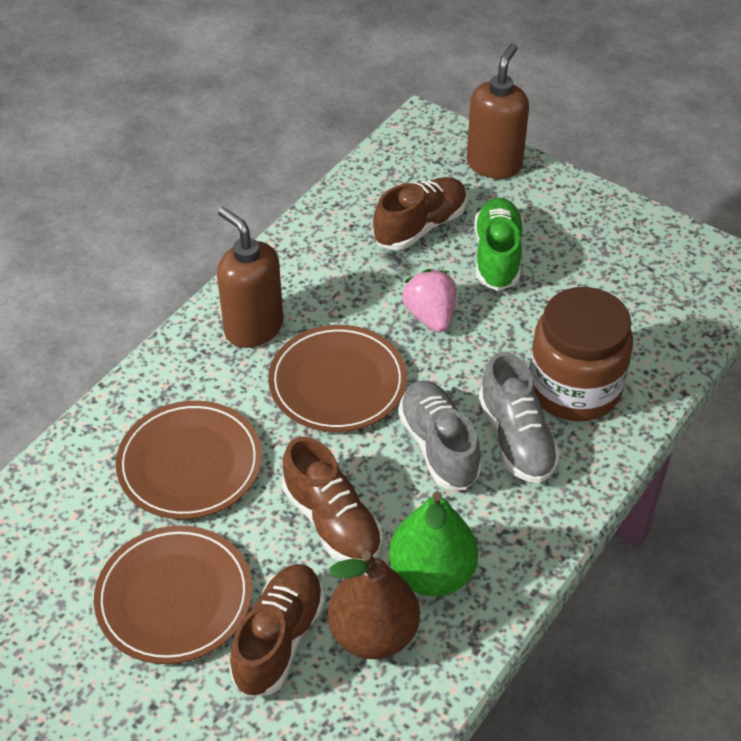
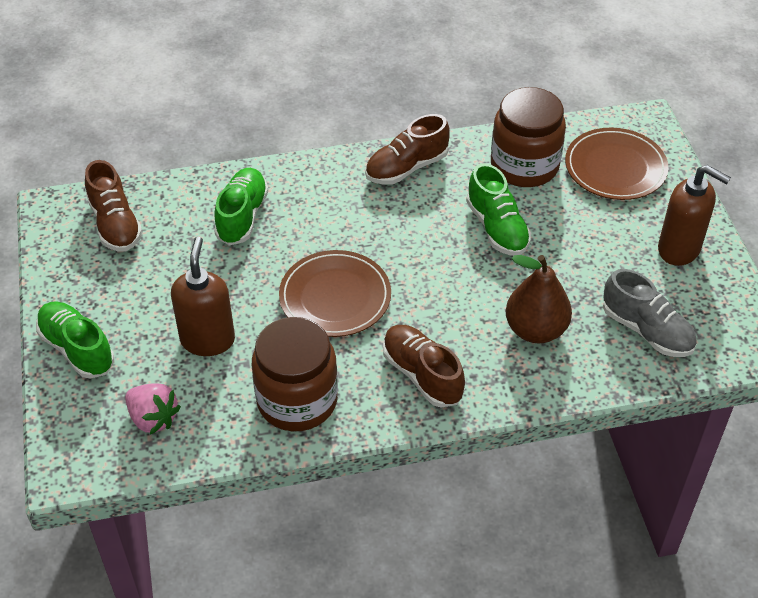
brown jar: 1 -> 2
brown plate: 3 -> 2
green pear: 1 -> 0
green shoe: 1 -> 3
grey shoe: 2 -> 1

